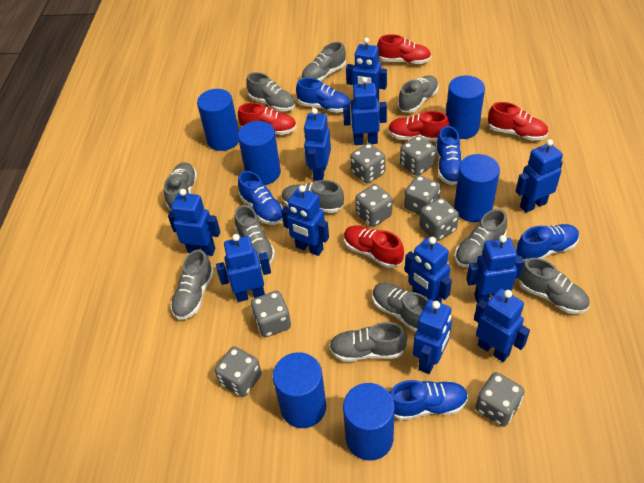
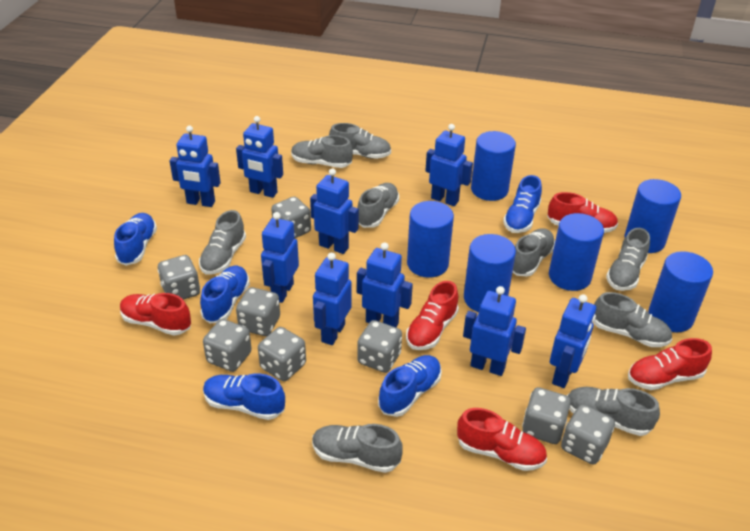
blue robot: 11 -> 9
grey shoe: 11 -> 9

